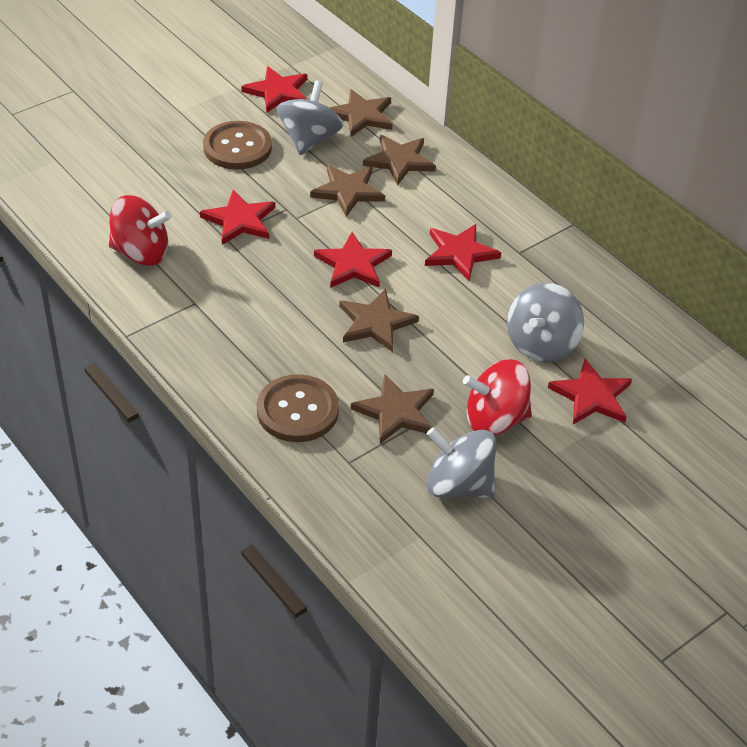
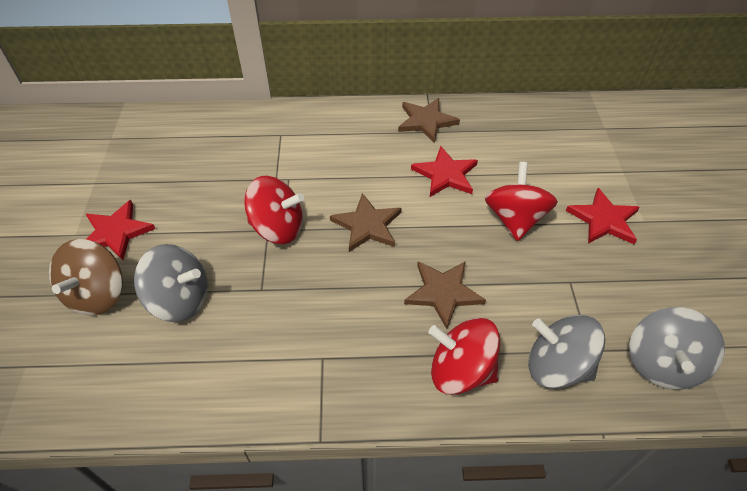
brown button: 2 -> 0
brown spinning top: 0 -> 1
brown star: 5 -> 3
red spinning top: 2 -> 3
red star: 5 -> 3

